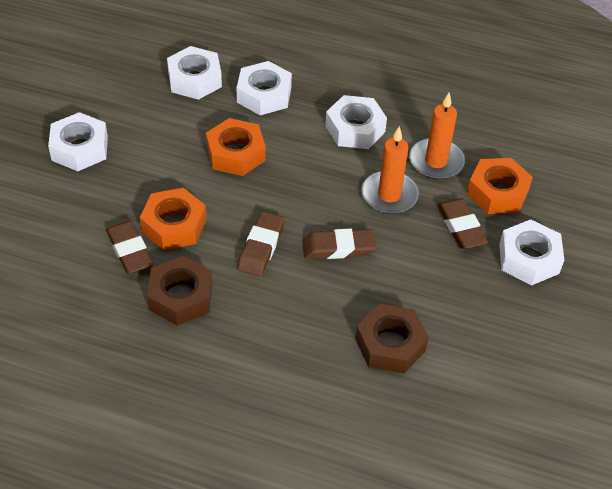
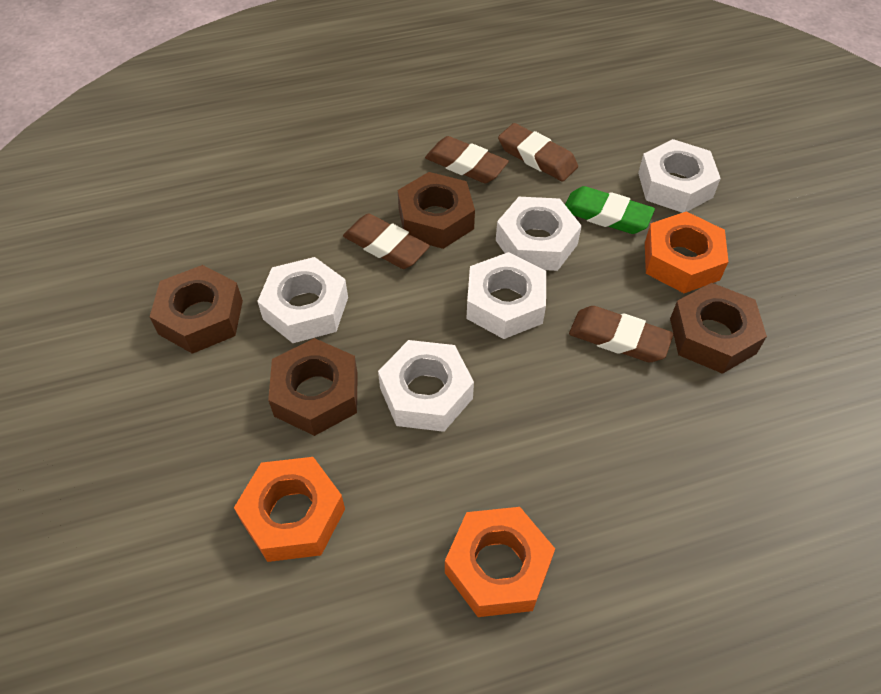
brown nut: 2 -> 4
green eraser: 0 -> 1
orange candle: 2 -> 0

